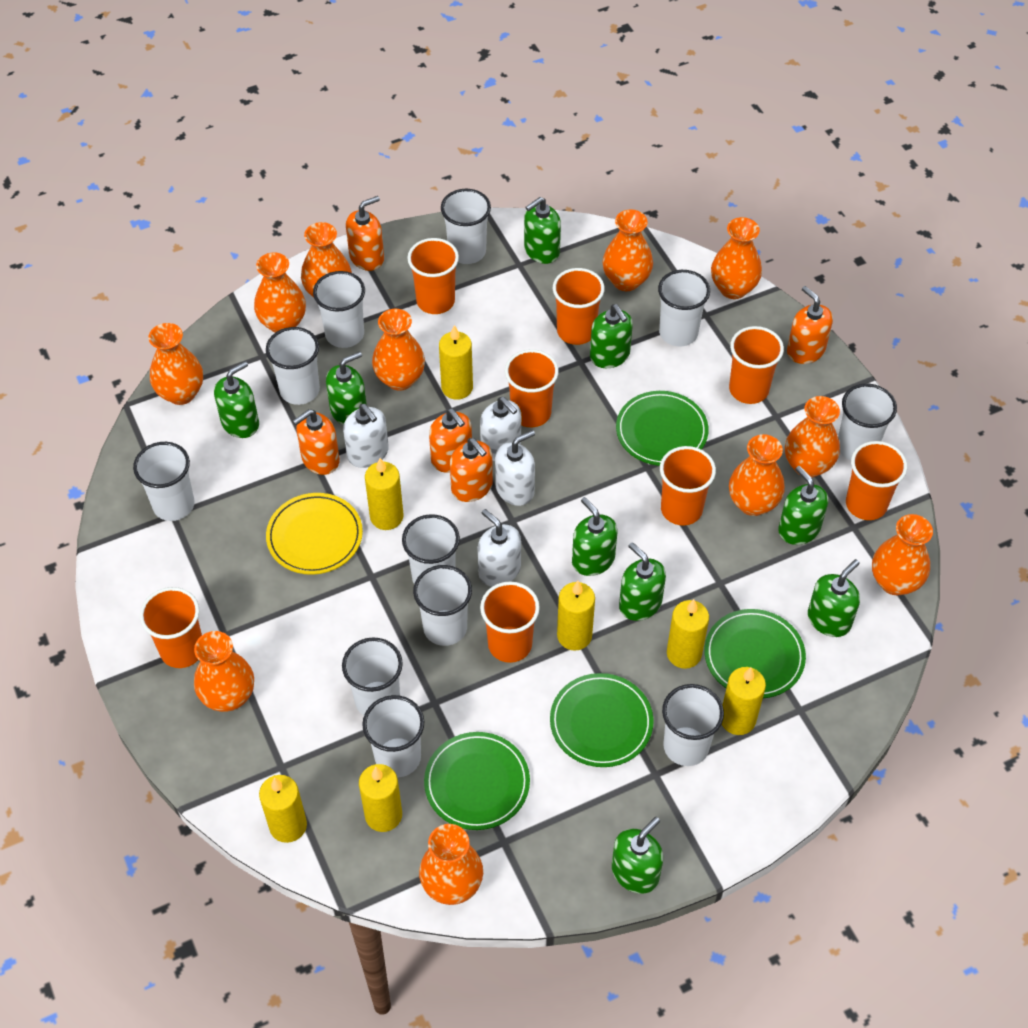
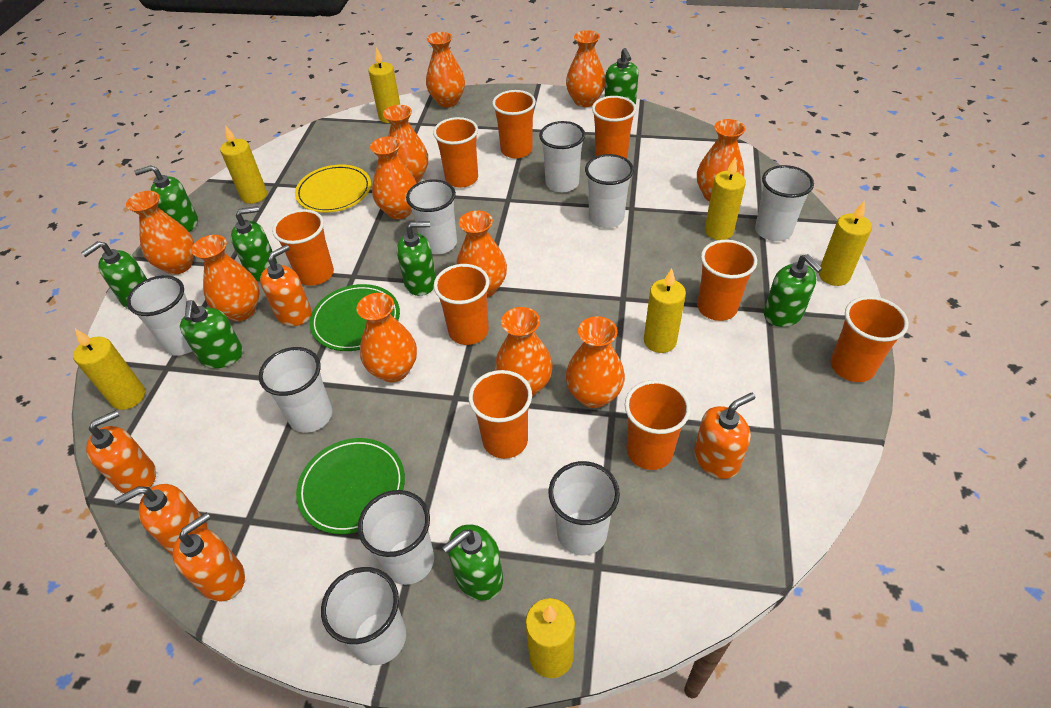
green plate: 4 -> 2
green soap dispenser: 9 -> 8
orange cup: 8 -> 9
white cup: 11 -> 9
white soap dispenser: 4 -> 0

